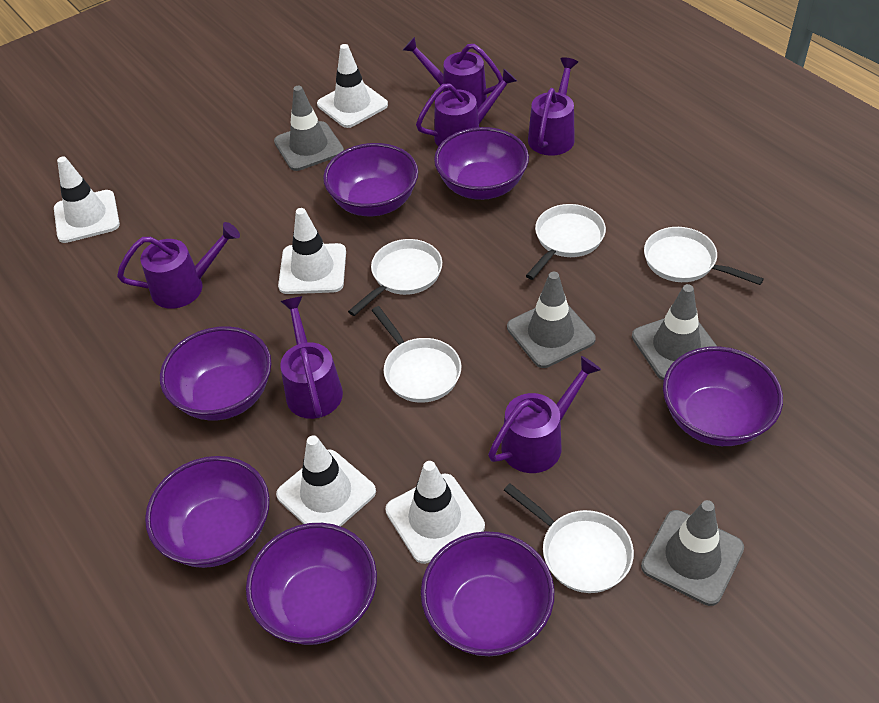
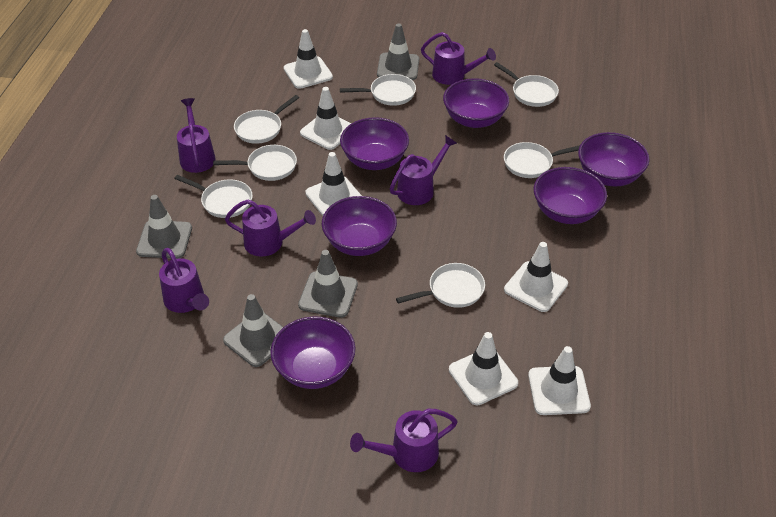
purple bowl: 7 -> 6
white pan: 5 -> 7
white traffic cone: 5 -> 6

